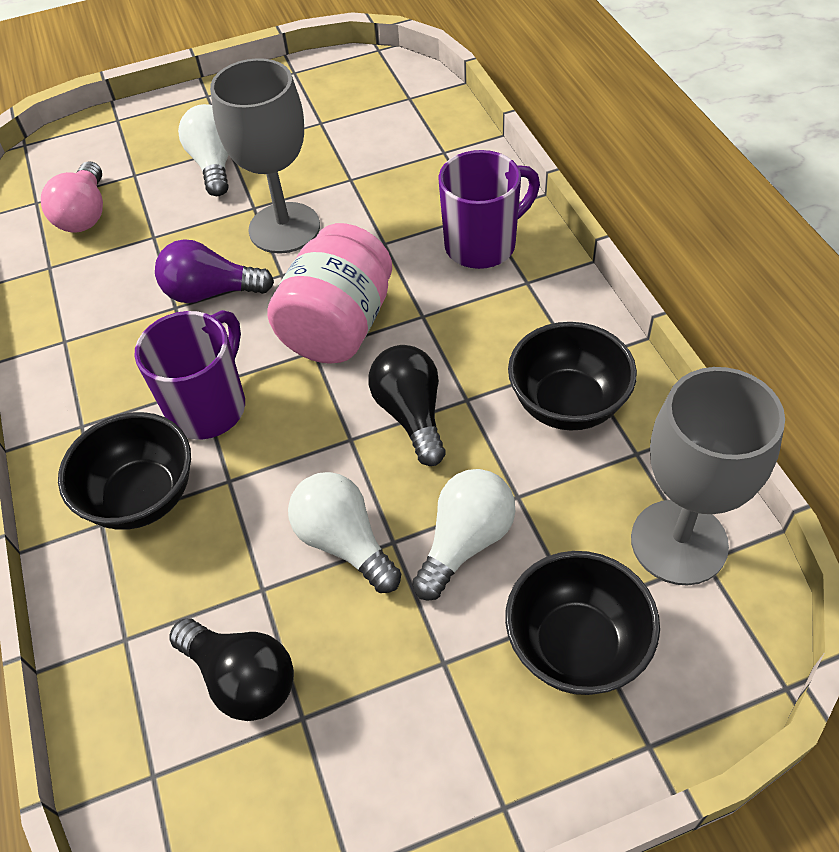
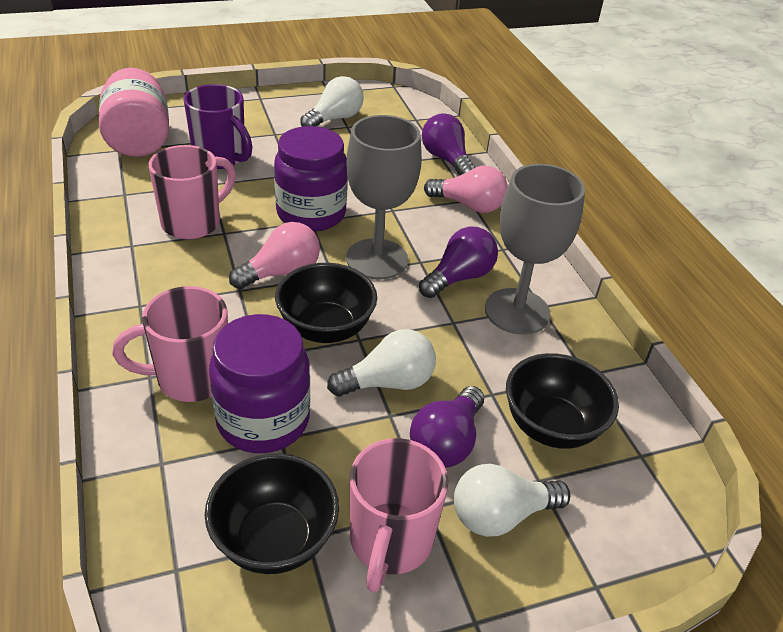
black light bulb: 2 -> 0
pink light bulb: 1 -> 2
pink mug: 0 -> 3
purple jar: 0 -> 2
purple light bulb: 1 -> 3
purple mug: 2 -> 1

